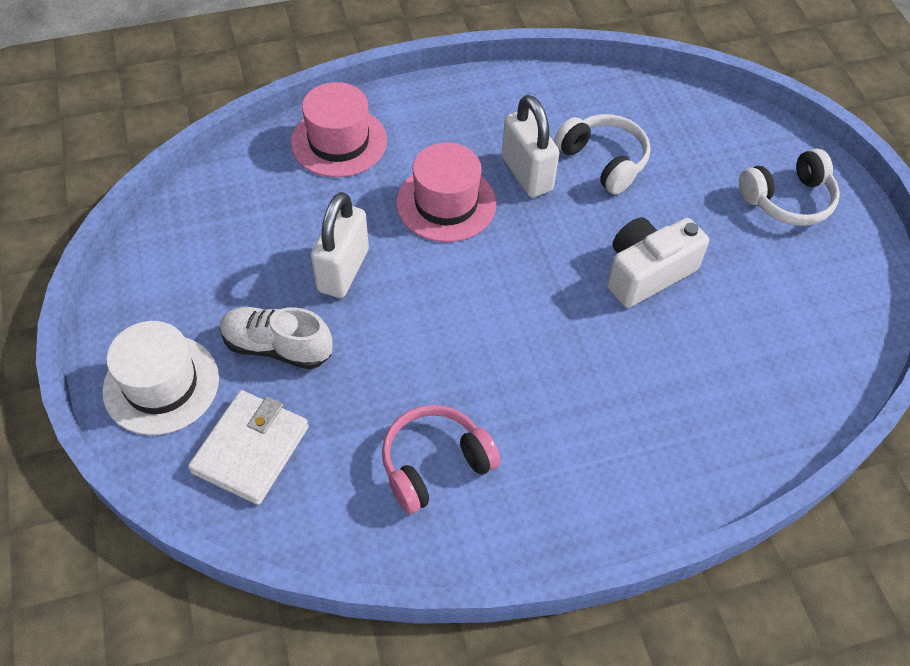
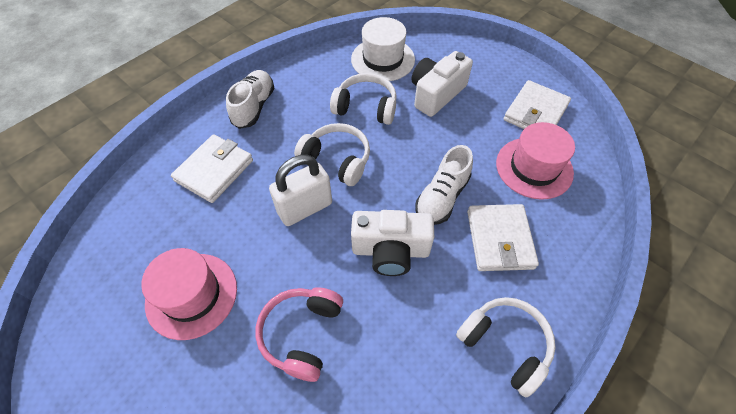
white camera: 1 -> 2
white headphones: 2 -> 3
white padlock: 2 -> 1
white shoe: 1 -> 2
white wallet: 1 -> 3

